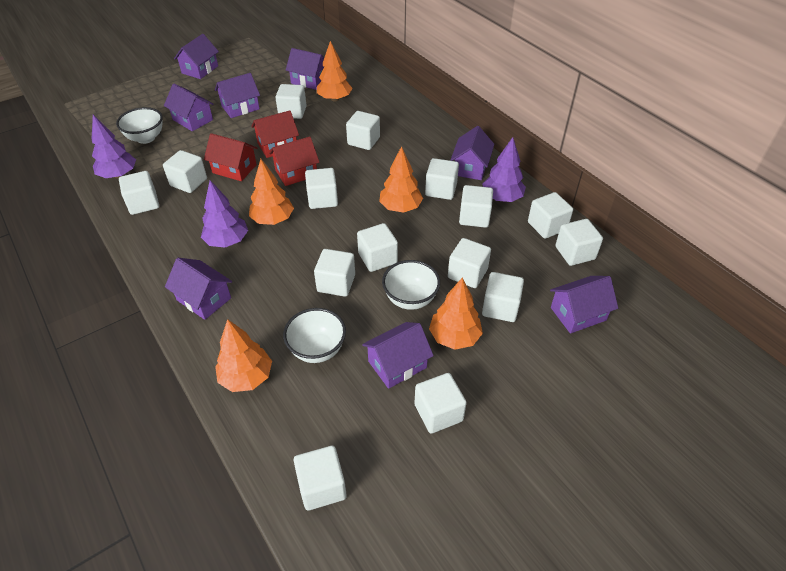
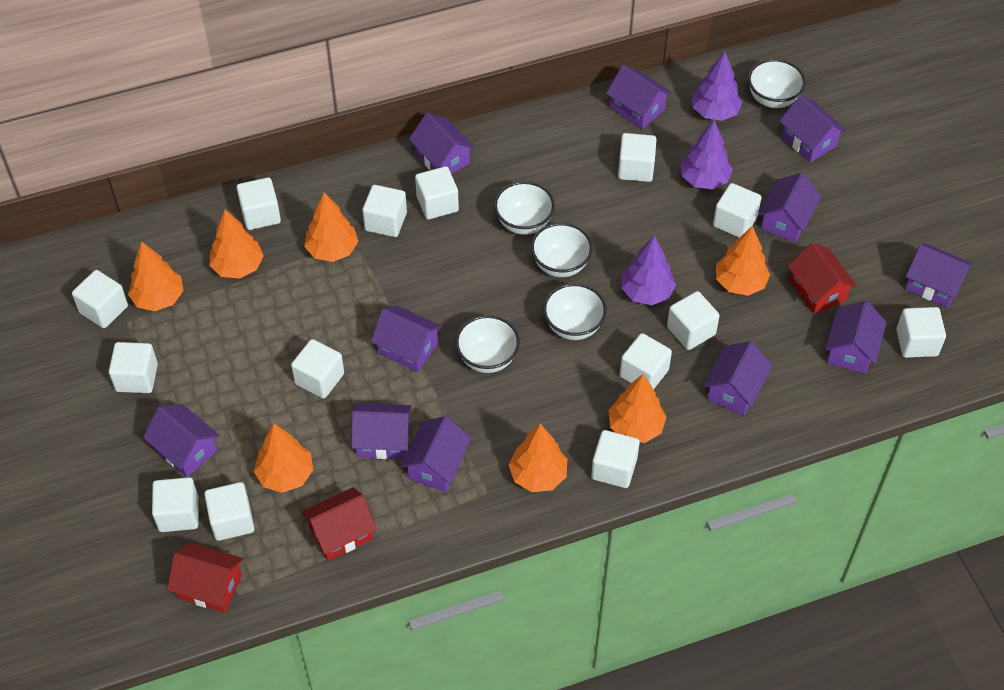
orange tree: 5 -> 7
purple house: 8 -> 11
white bowl: 3 -> 5
white cube: 15 -> 14

